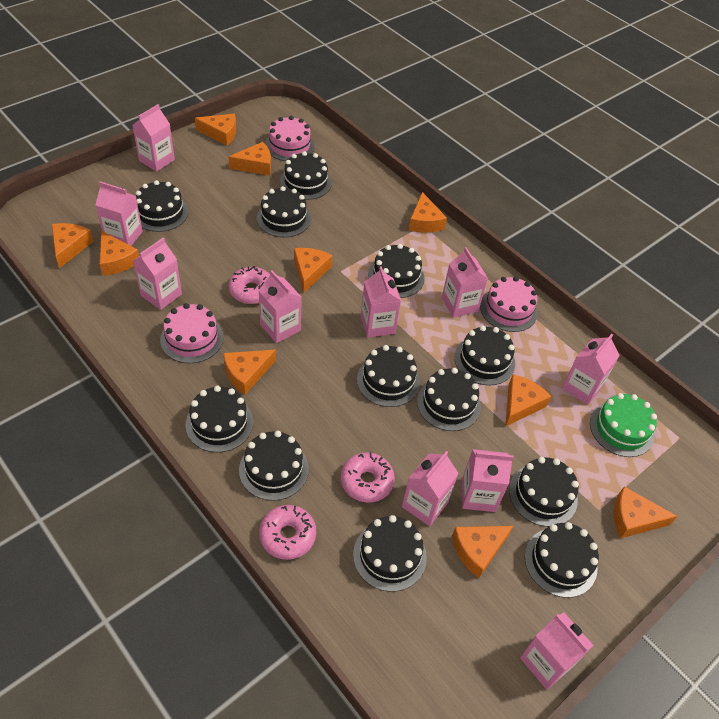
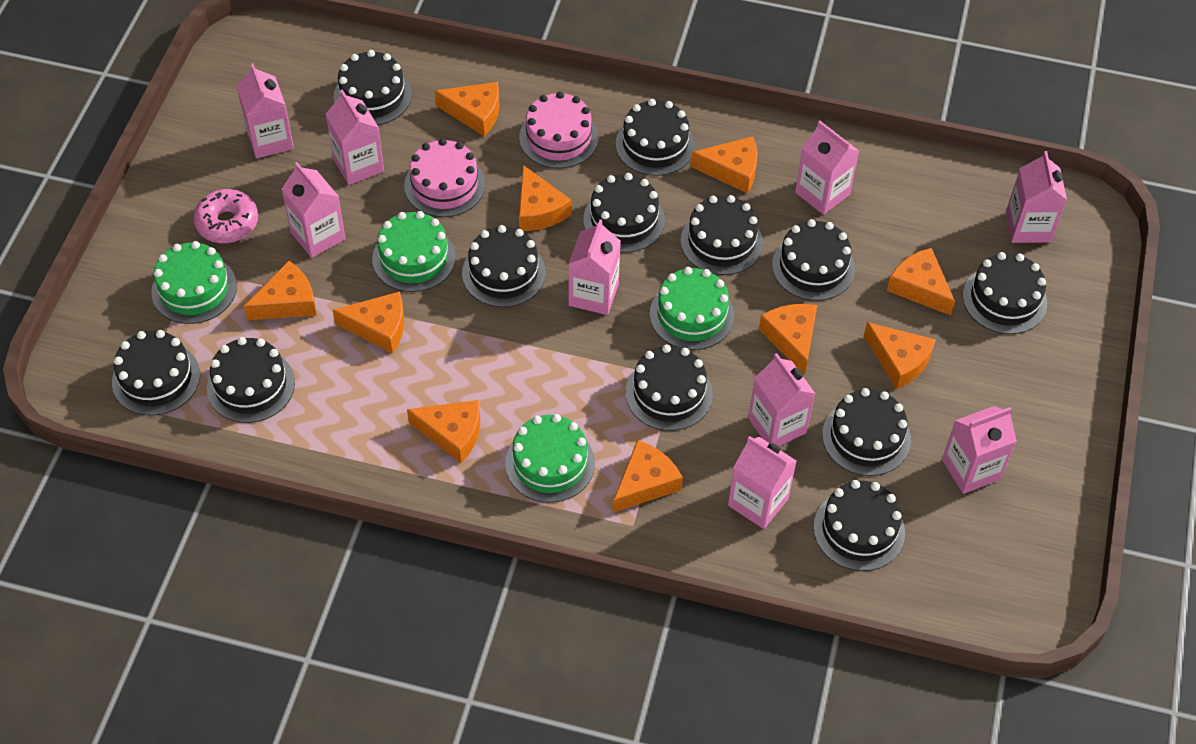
green cake: 1 -> 4
pink cake: 3 -> 2
pink carton: 10 -> 9
pink donut: 3 -> 1

